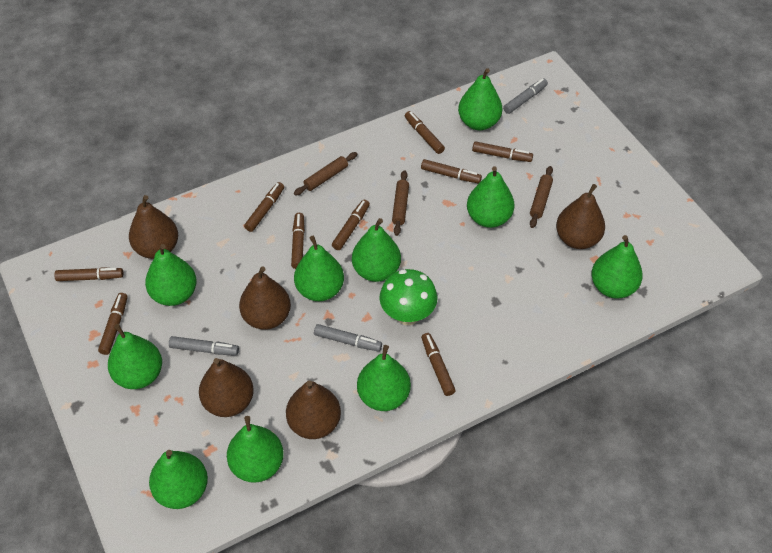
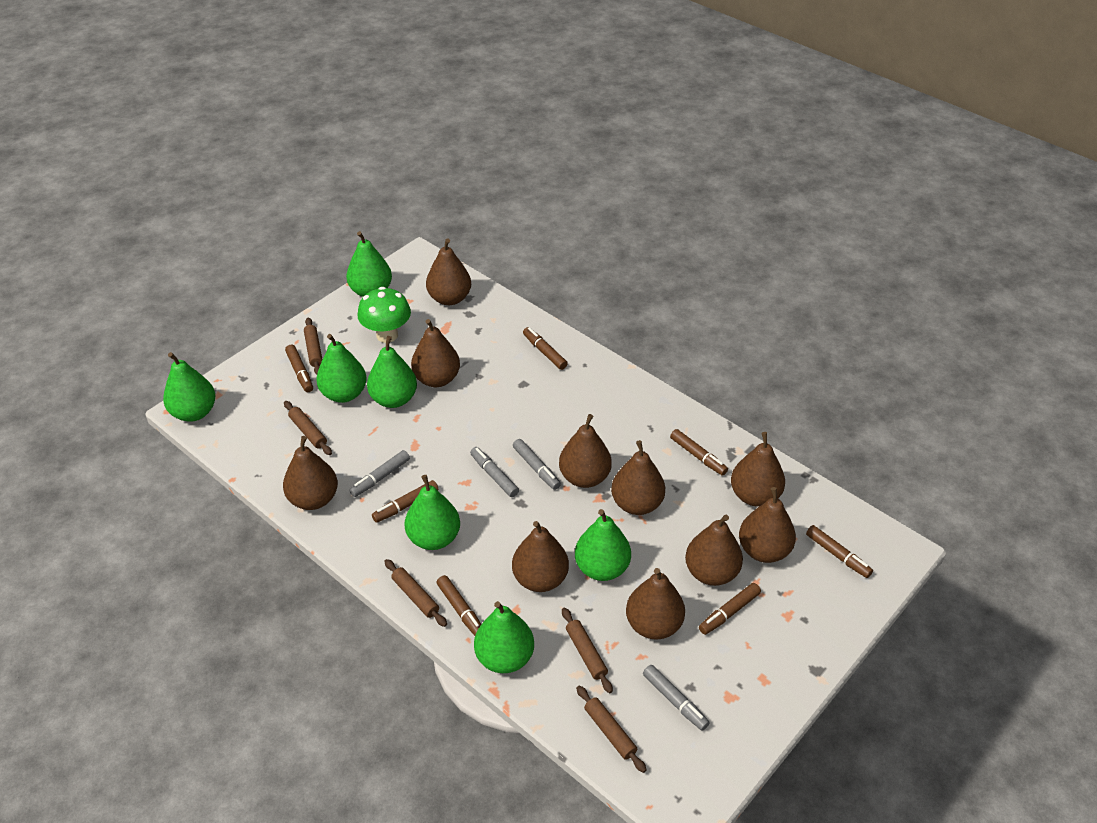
brown marker: 9 -> 7
brown pear: 5 -> 10
brown rolling pin: 3 -> 5
green pear: 10 -> 7
grey marker: 3 -> 4

